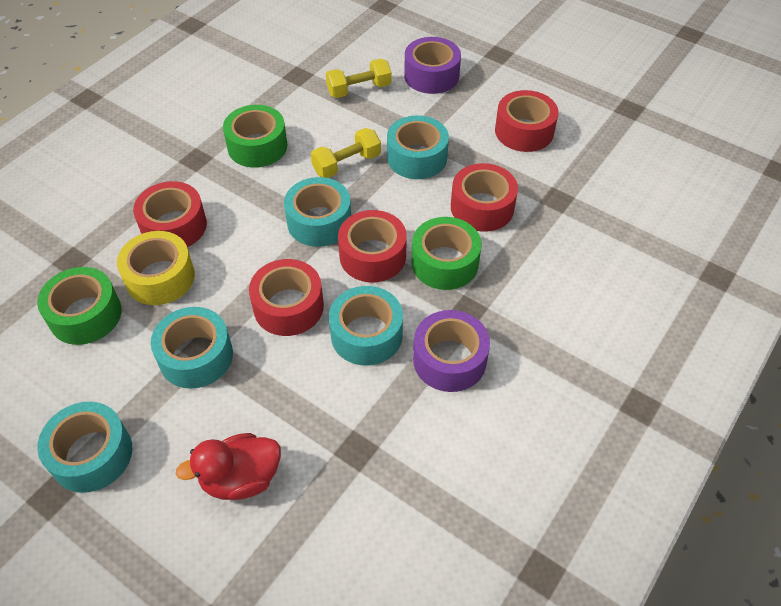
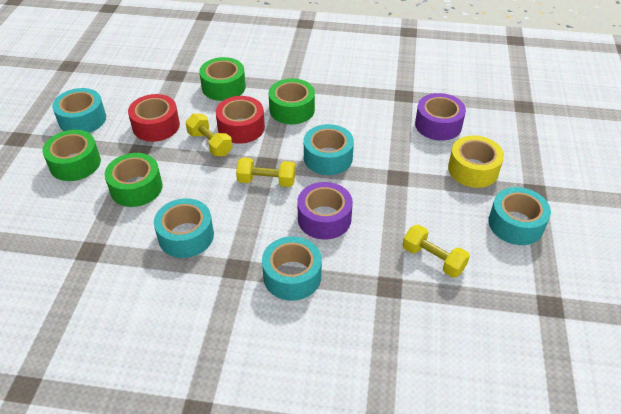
green tape: 3 -> 4
red duck: 1 -> 0
red tape: 5 -> 2
yellow dumbbell: 2 -> 3

